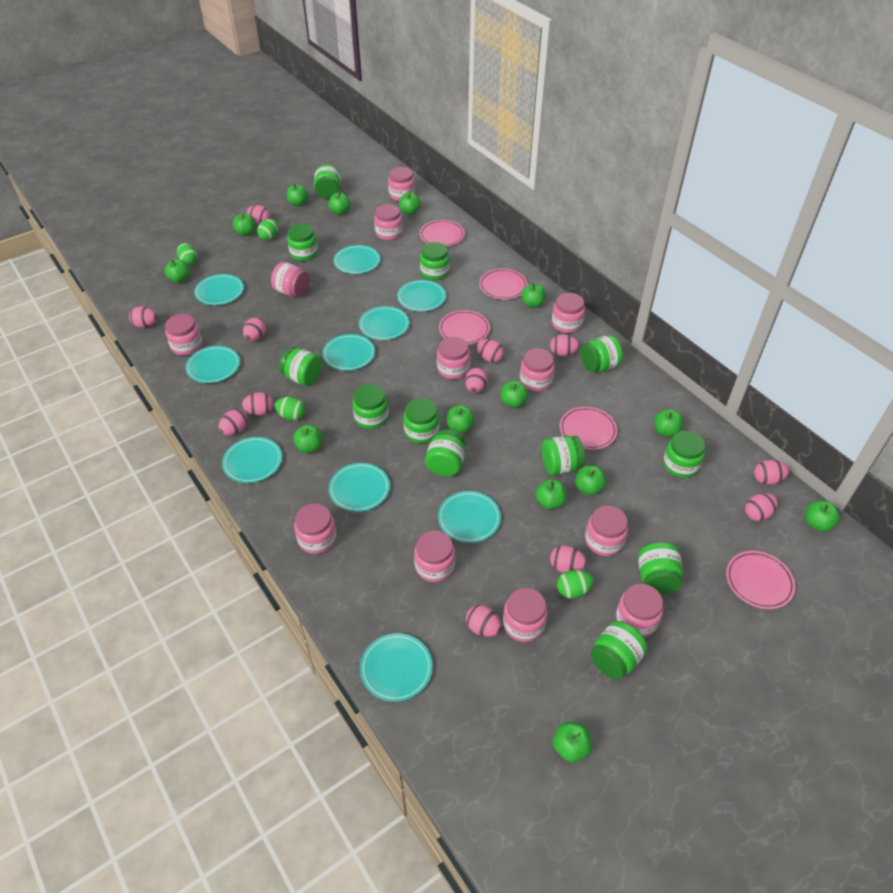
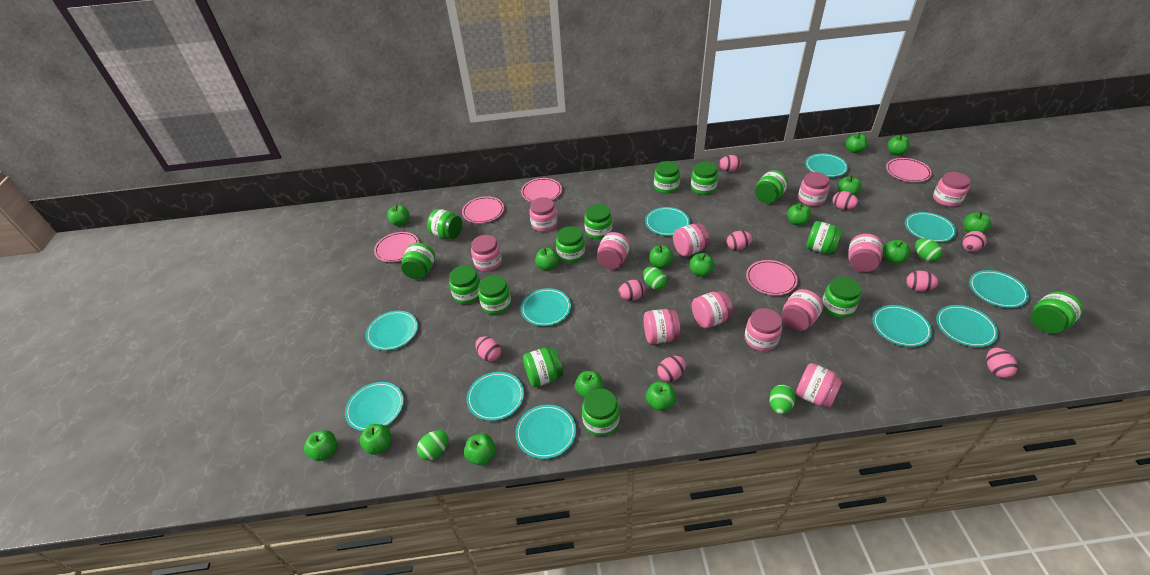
green apple: 14 -> 15
green jar: 12 -> 14
pink egg: 12 -> 9
turquoise plate: 10 -> 11

